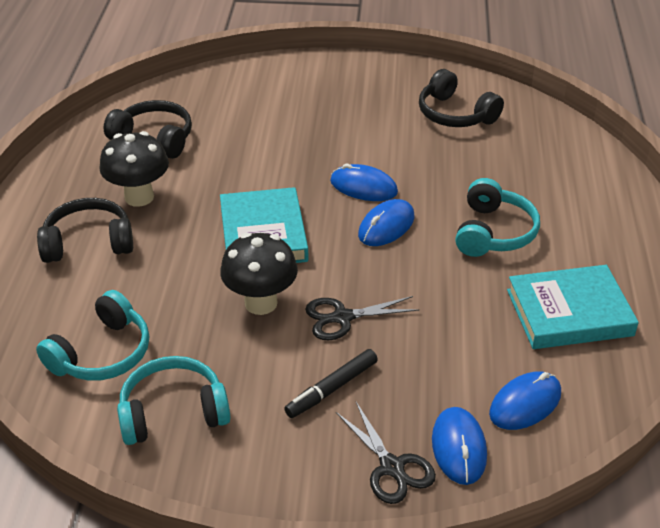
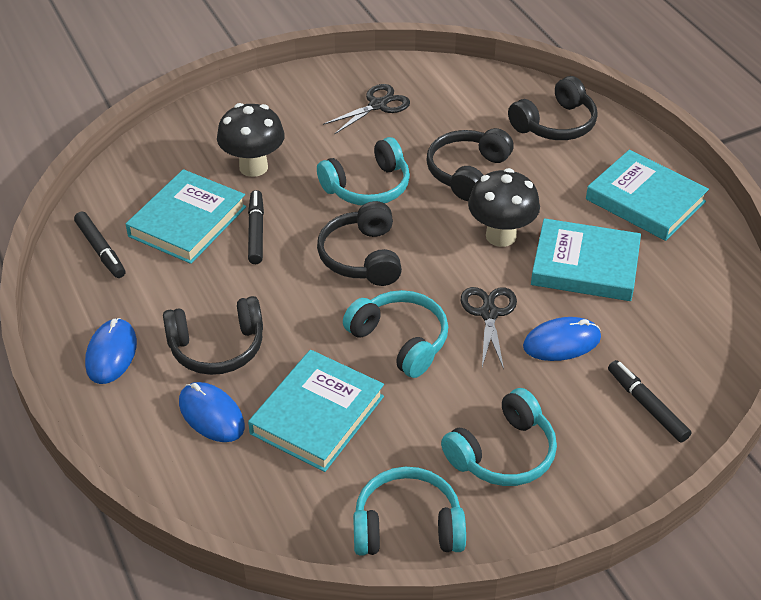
black headphones: 3 -> 4
black marker: 1 -> 3
blue mouse: 4 -> 3
turquoise book: 2 -> 4
turquoise headphones: 3 -> 4

